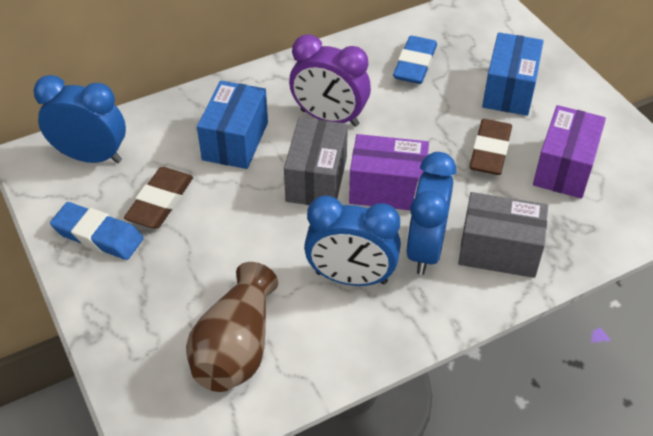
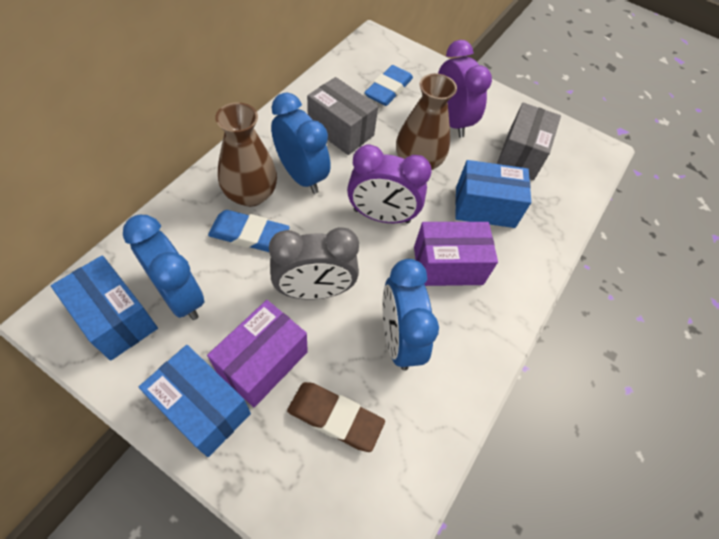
blue box: 2 -> 3
brown eraser: 2 -> 1
brown vase: 1 -> 2
grey clock: 0 -> 1
purple clock: 1 -> 2

